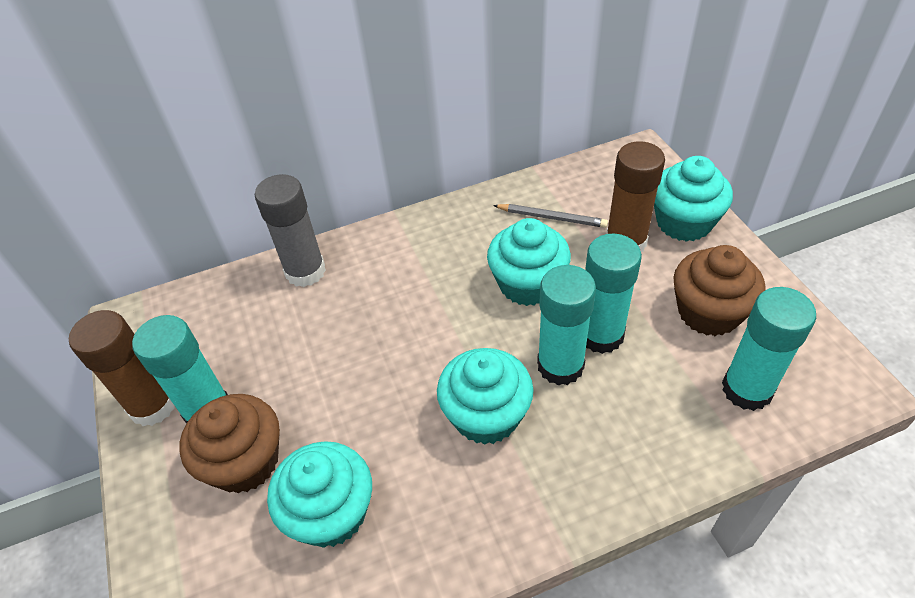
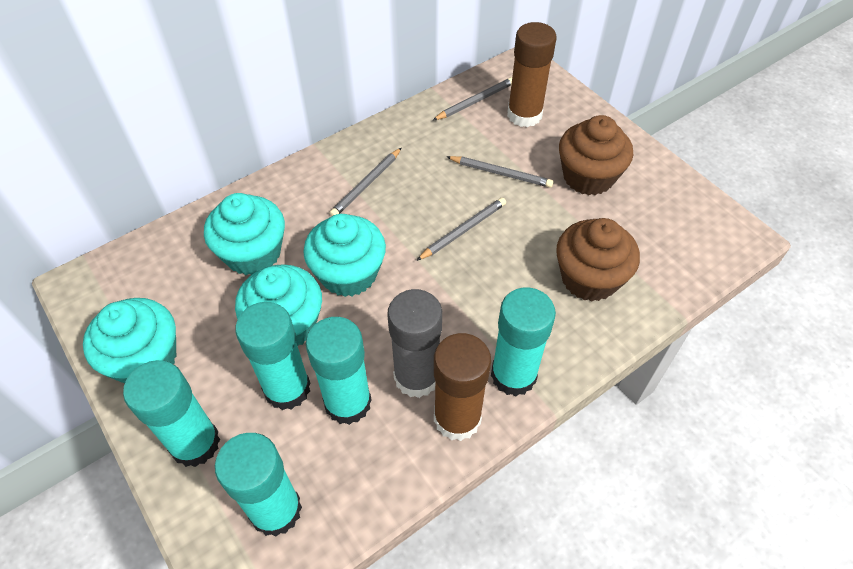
grey pencil: 1 -> 4
turquoise glue stick: 4 -> 5

